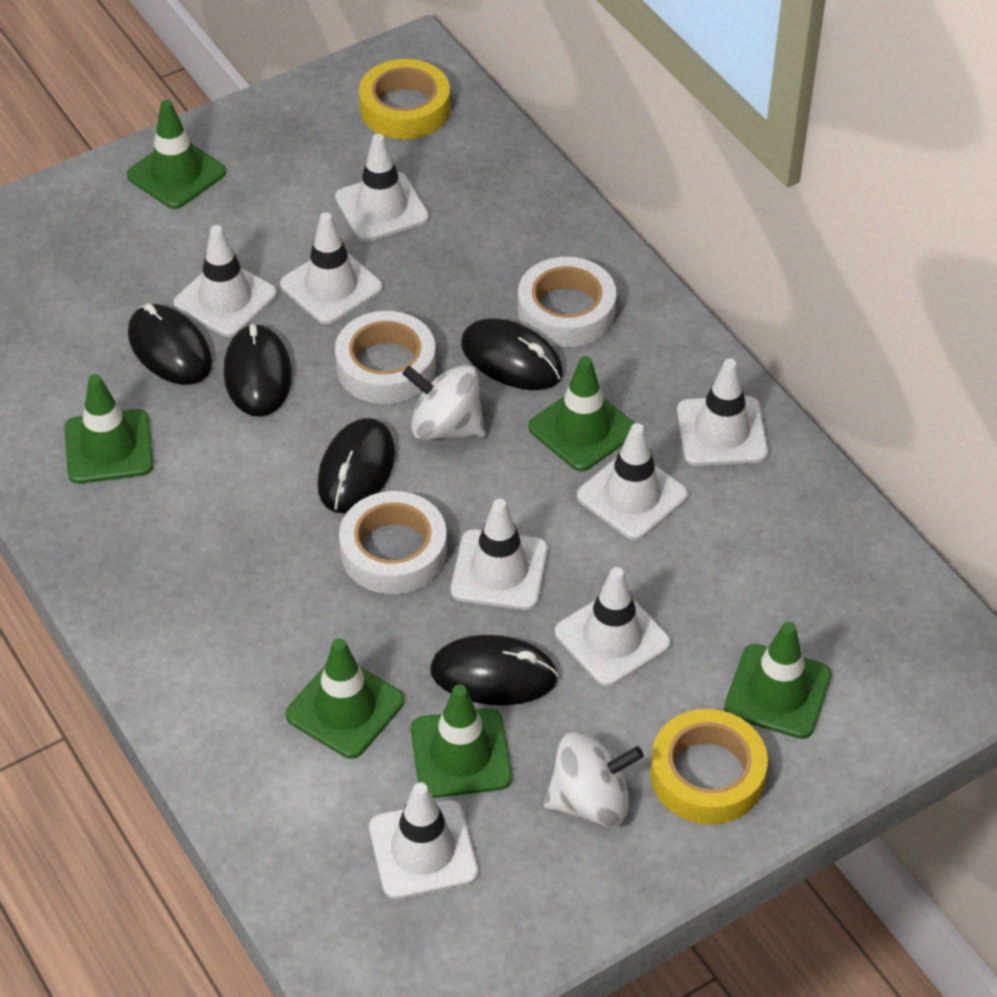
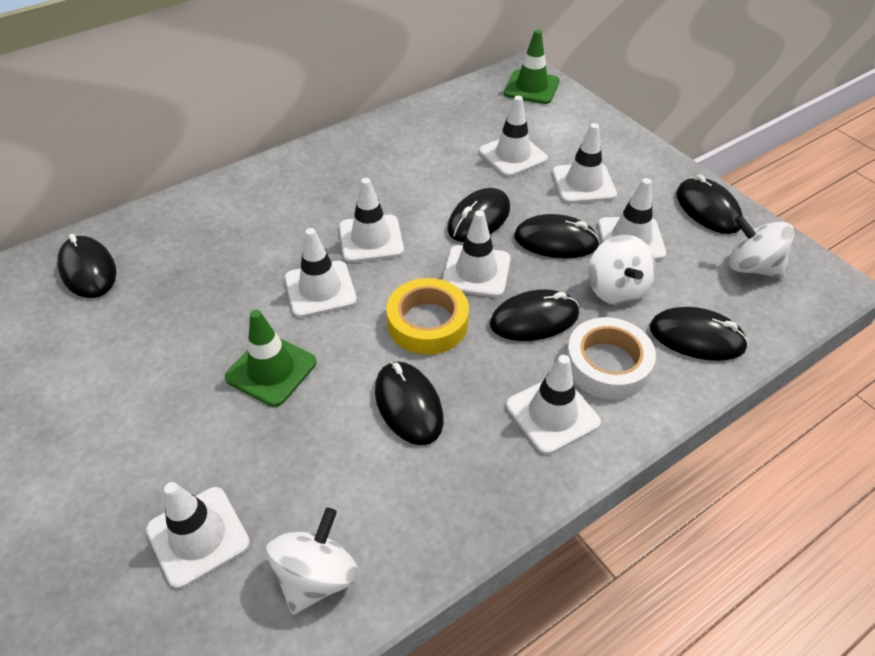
black mouse: 5 -> 7
green traffic cone: 6 -> 2
white spinning top: 2 -> 3
white tape: 3 -> 1
yellow tape: 2 -> 1

